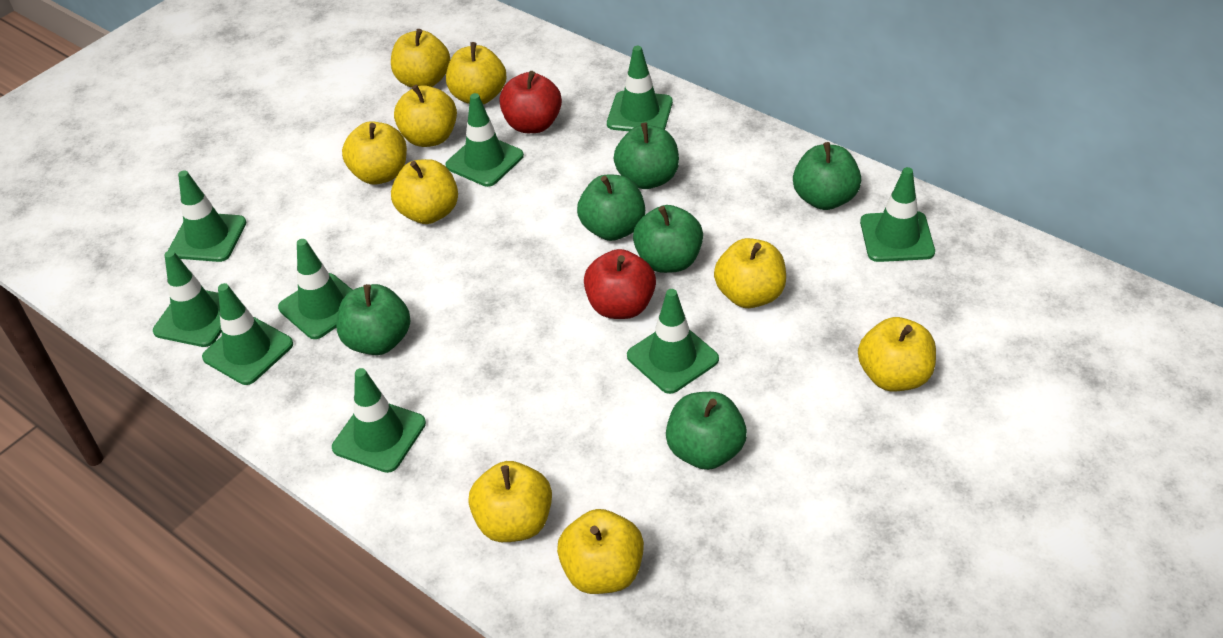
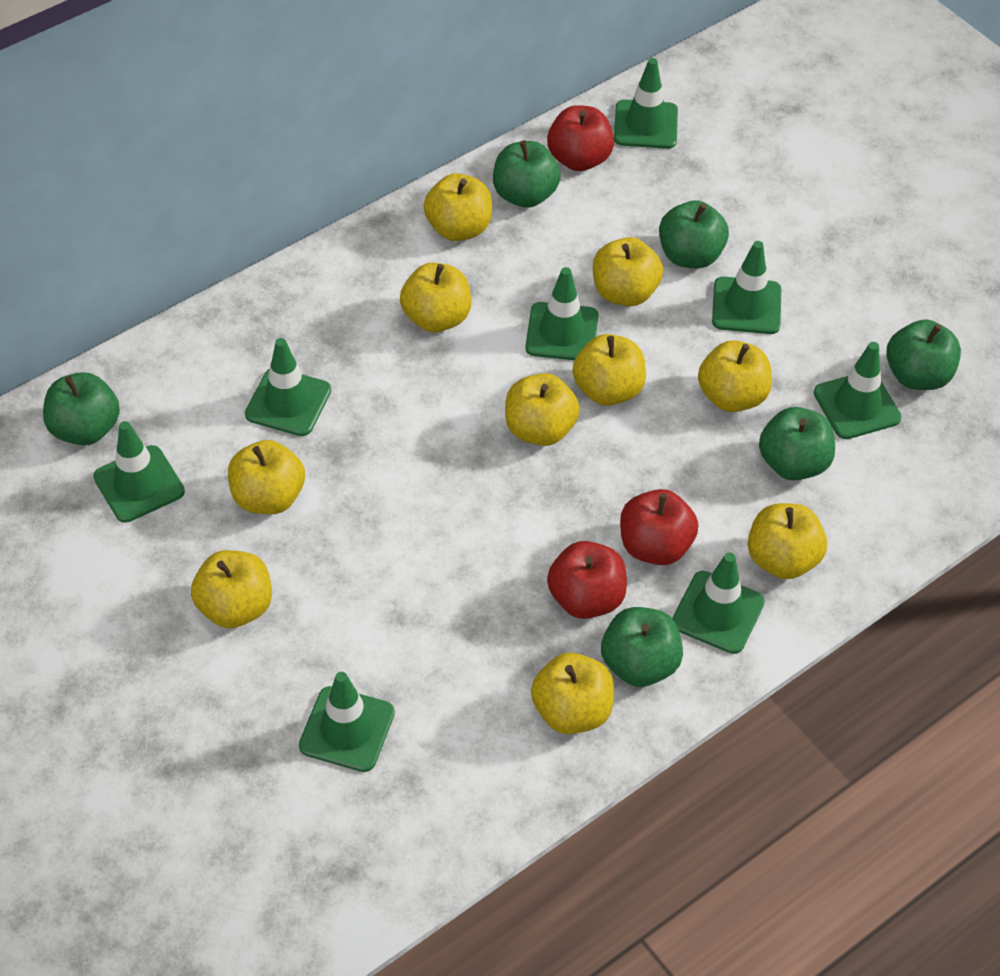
green traffic cone: 9 -> 8
red apple: 2 -> 3
yellow apple: 9 -> 10

